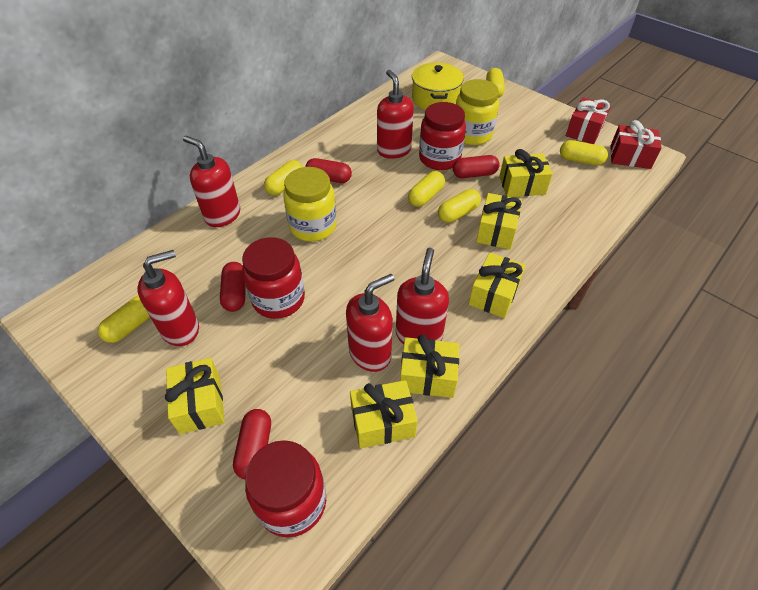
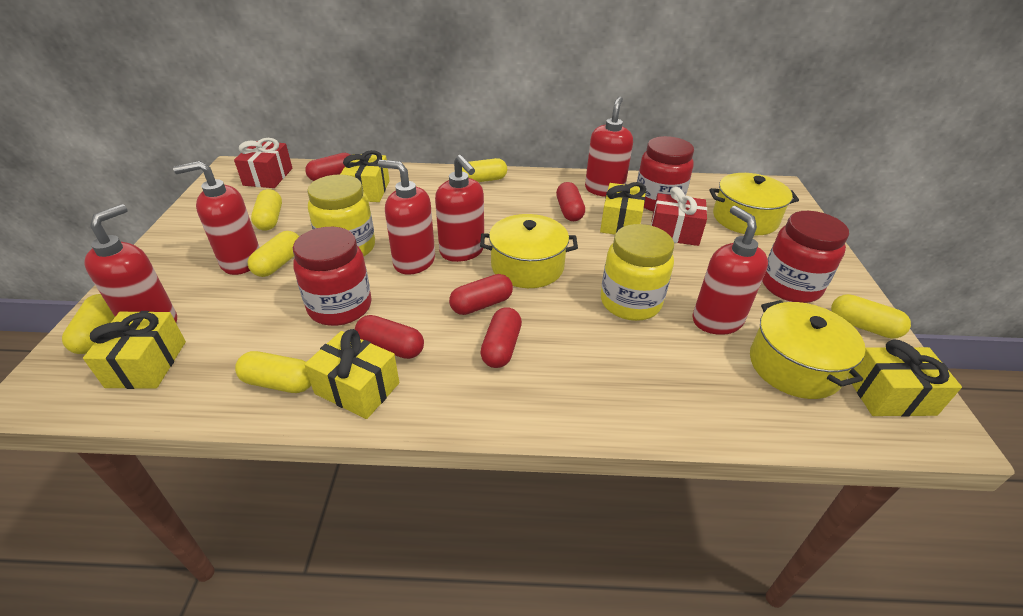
red capsule: 4 -> 5
red soap dispenser: 5 -> 6
yellow gift: 6 -> 5
yellow pot: 1 -> 3

